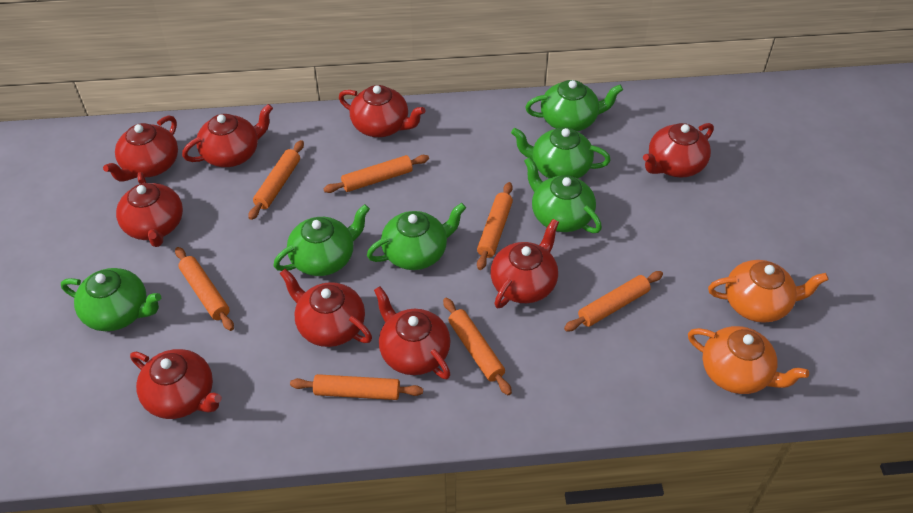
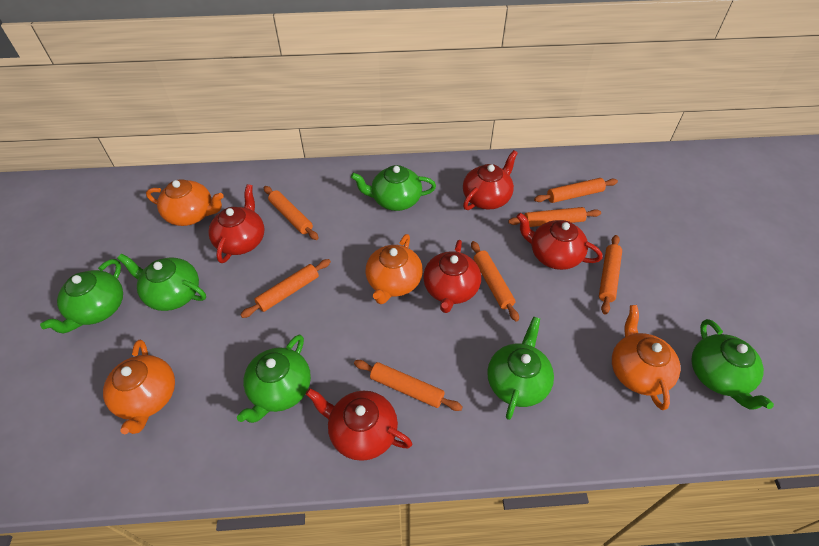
orange teapot: 2 -> 4
red teapot: 9 -> 5

